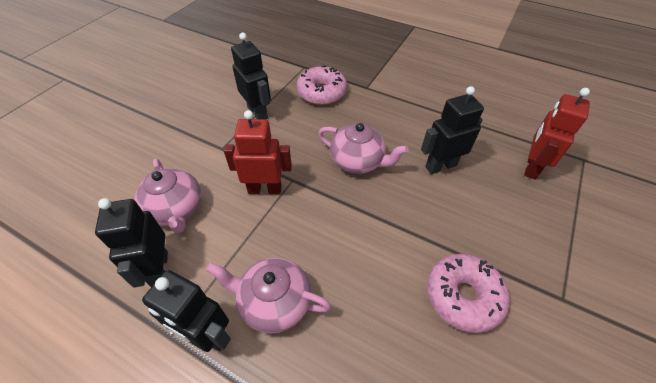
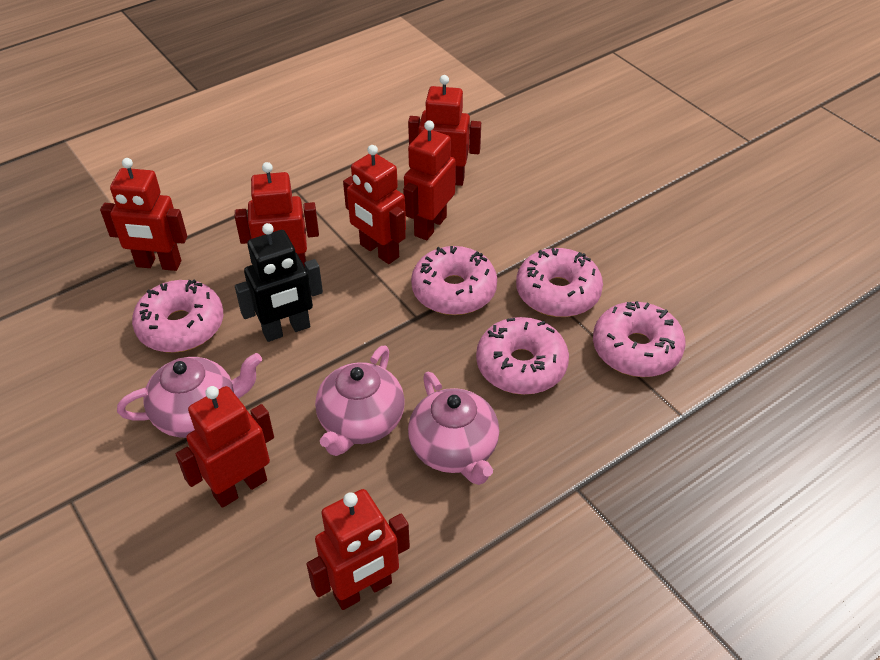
black robot: 4 -> 1
pink donut: 2 -> 5
red robot: 2 -> 7

